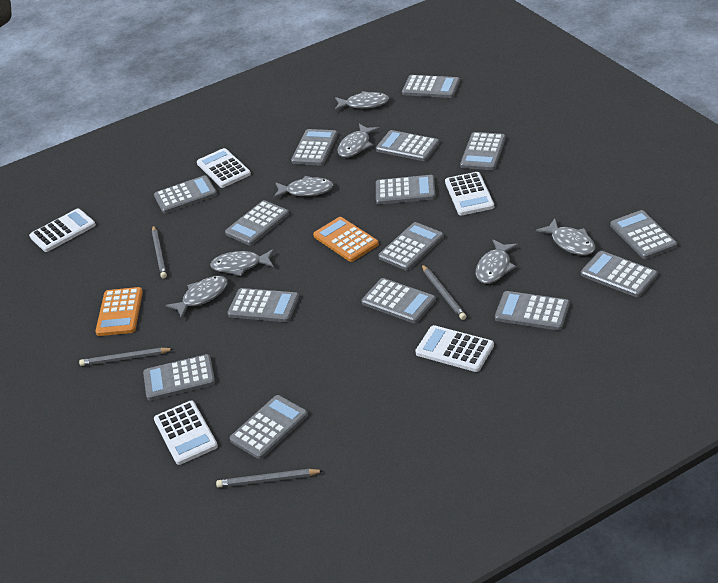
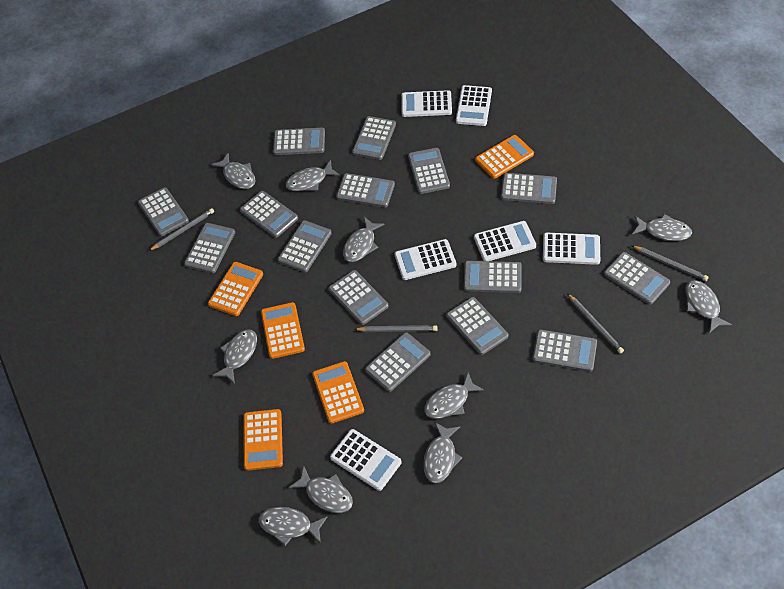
grey fish: 7 -> 10
orange calculator: 2 -> 5
white calculator: 5 -> 6

